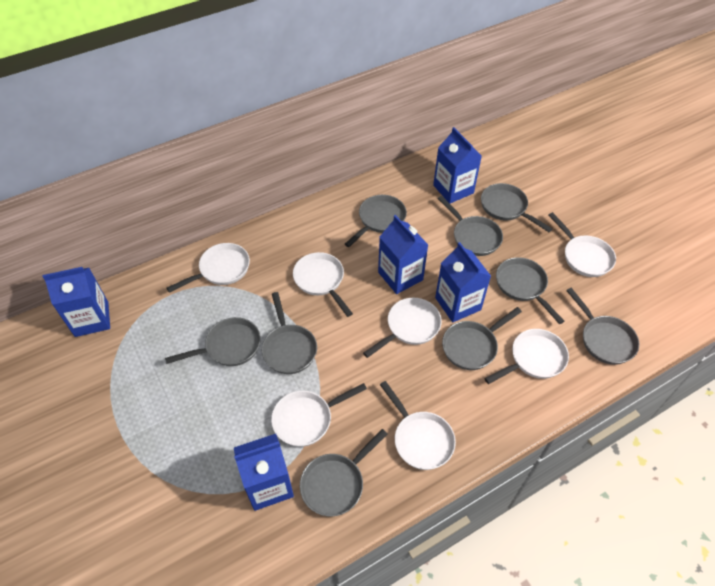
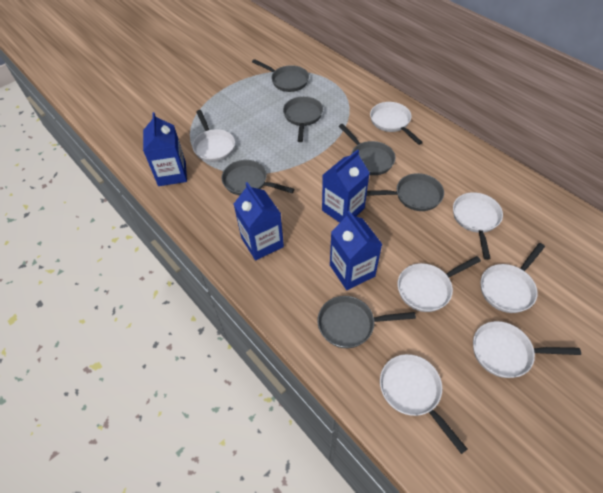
blue carton: 5 -> 4
grey pan: 9 -> 6

